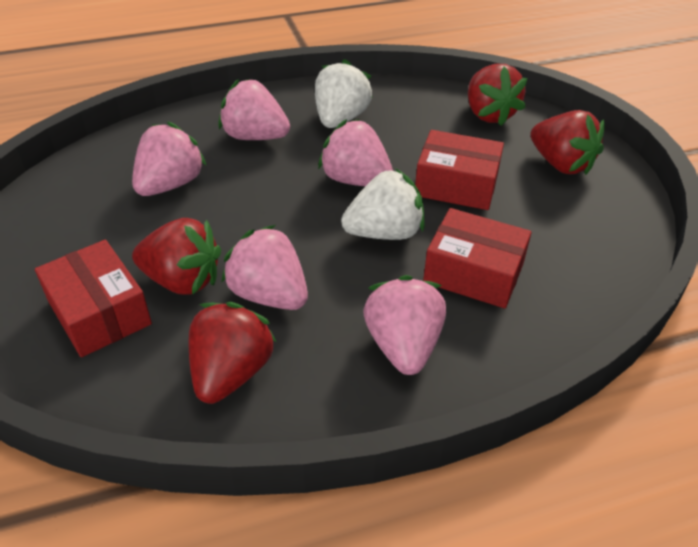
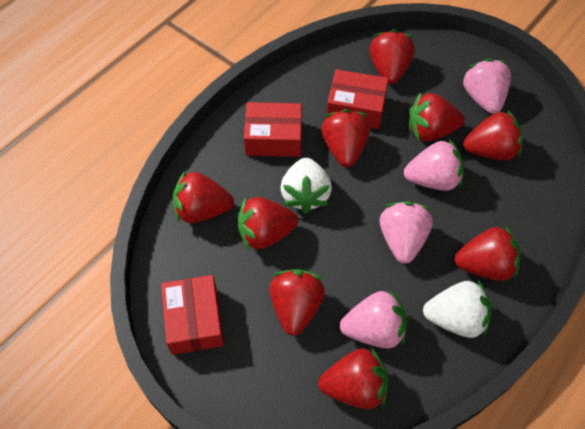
pink strawberry: 5 -> 4
red strawberry: 4 -> 9

